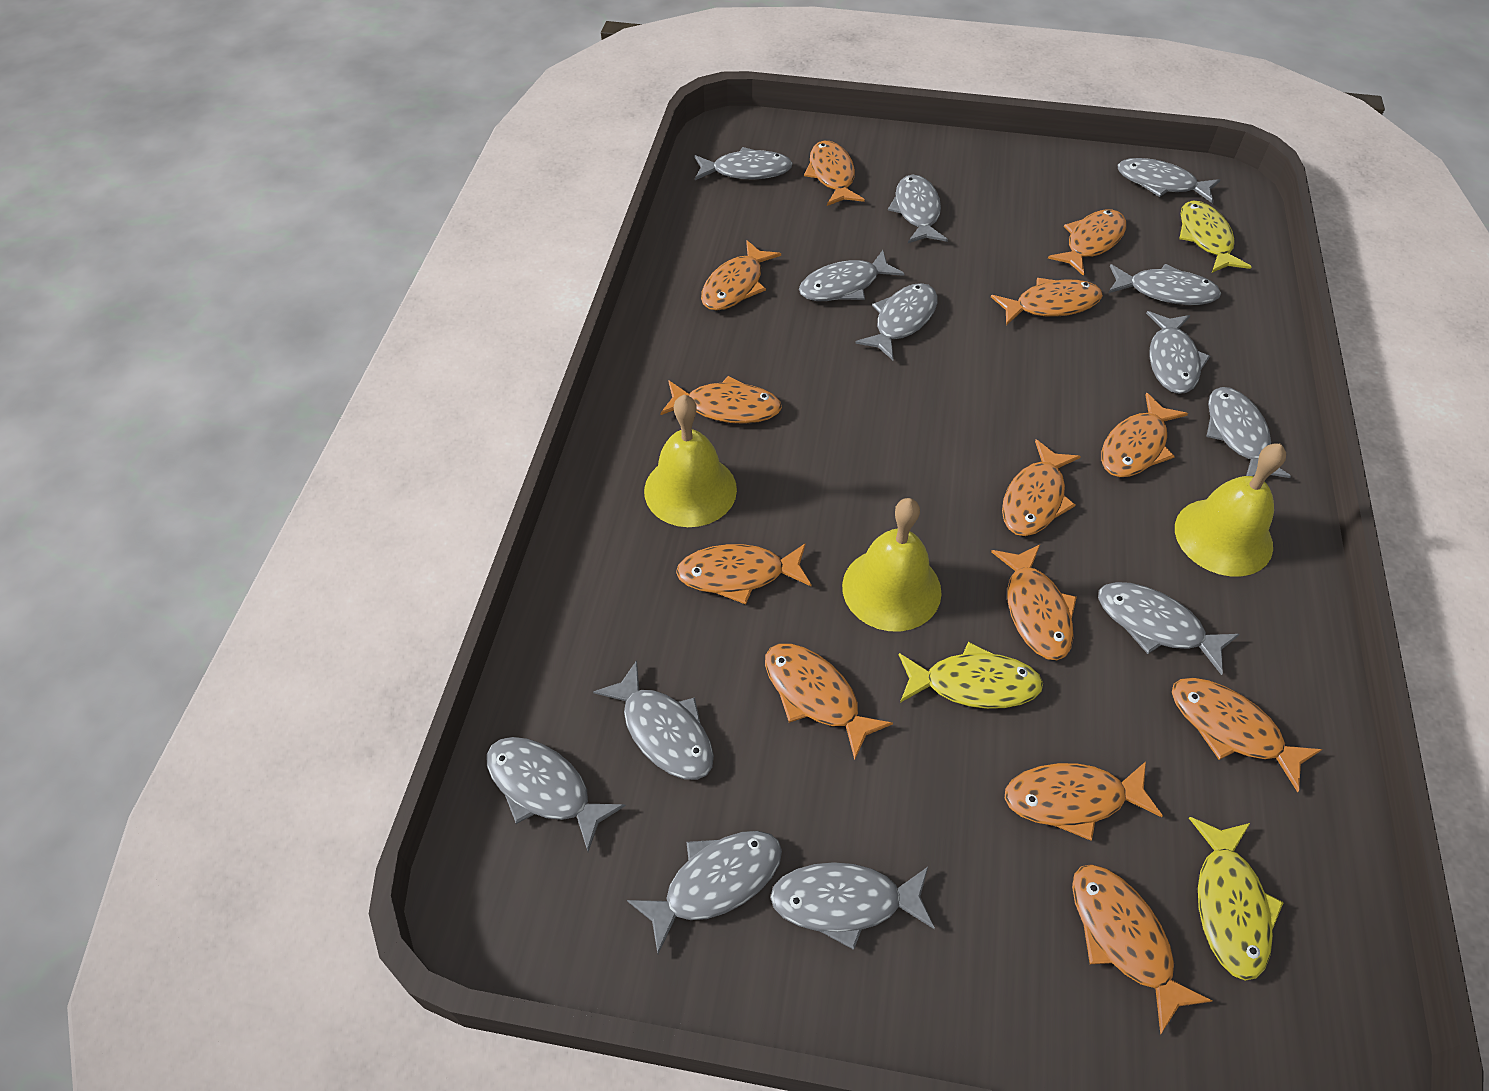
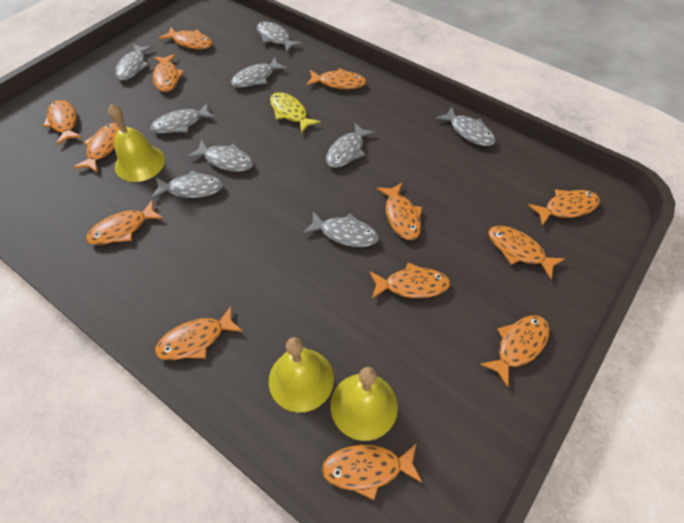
grey fish: 13 -> 9
yellow fish: 3 -> 1

